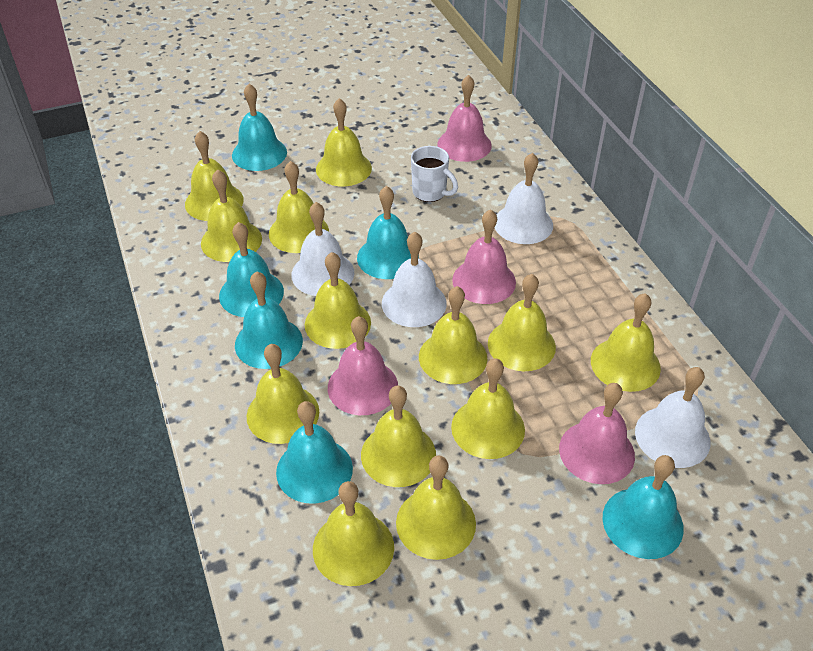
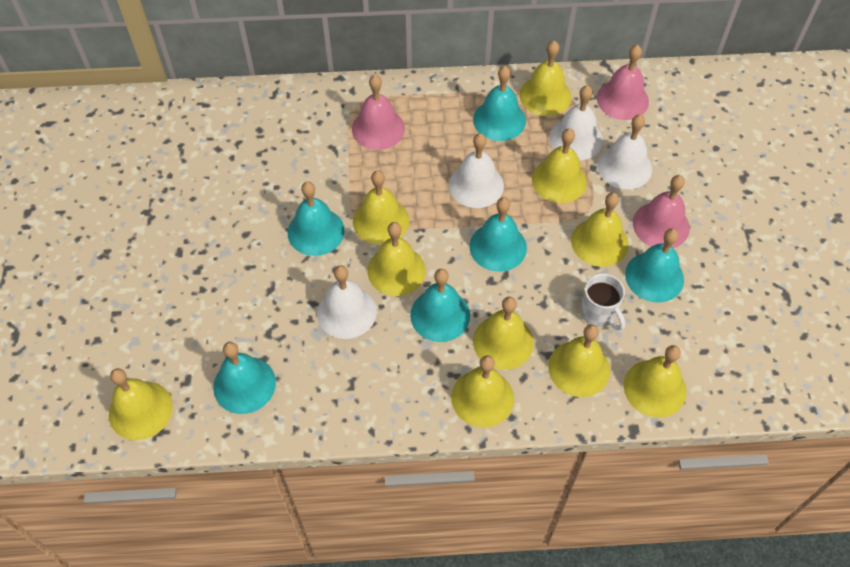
pink bell: 4 -> 3
yellow bell: 13 -> 10

